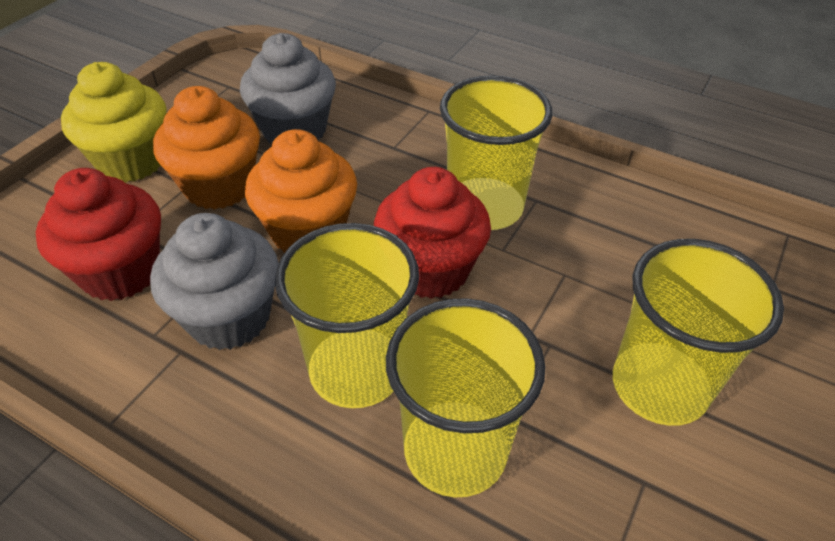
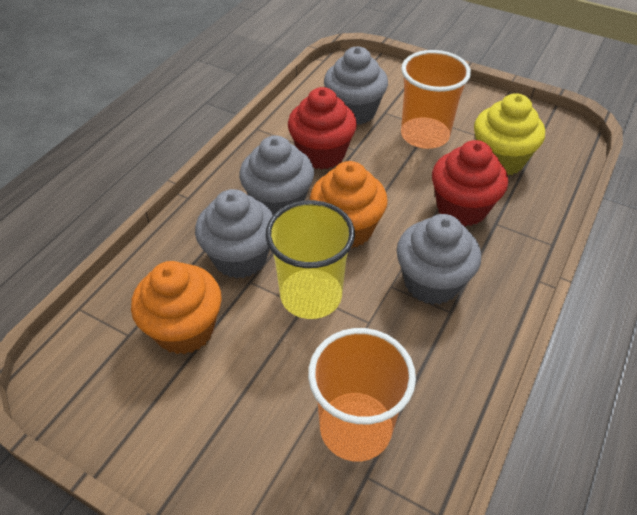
grey cupcake: 2 -> 4
orange cup: 0 -> 2
yellow cup: 4 -> 1

